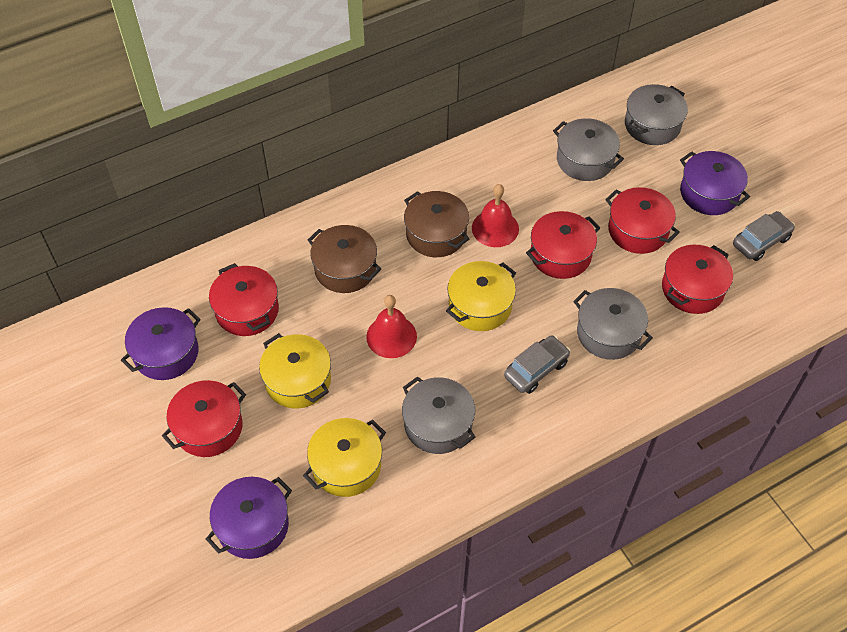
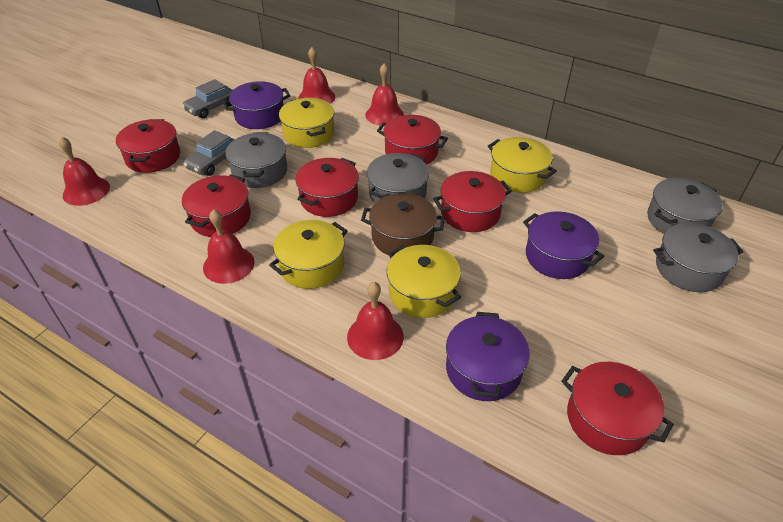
brown pot: 2 -> 1
red bell: 2 -> 5
red pot: 5 -> 6
yellow pot: 3 -> 4

